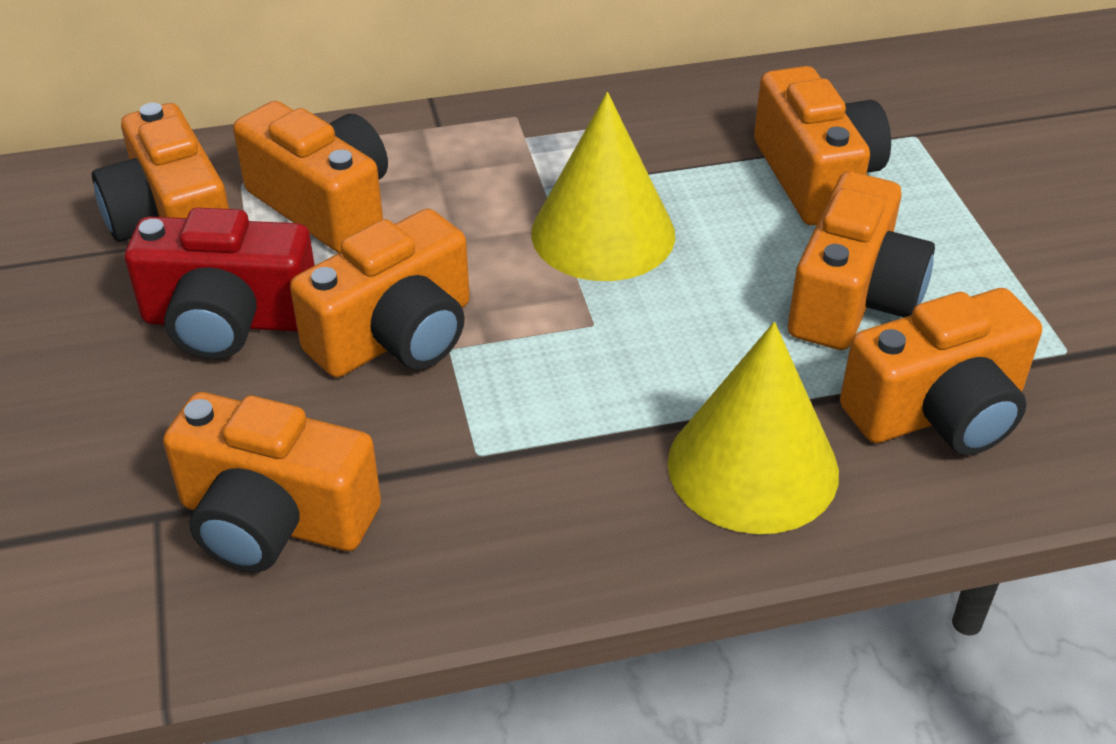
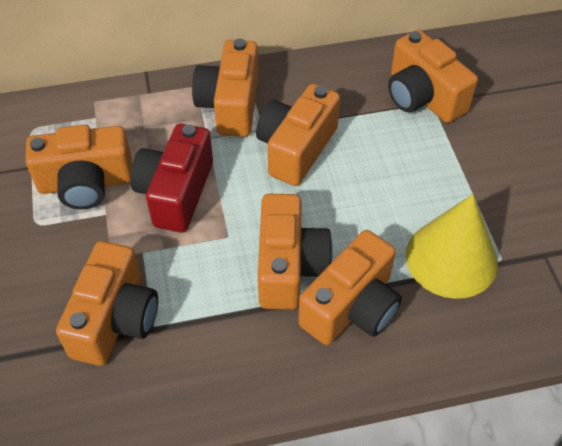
yellow cone: 2 -> 1

